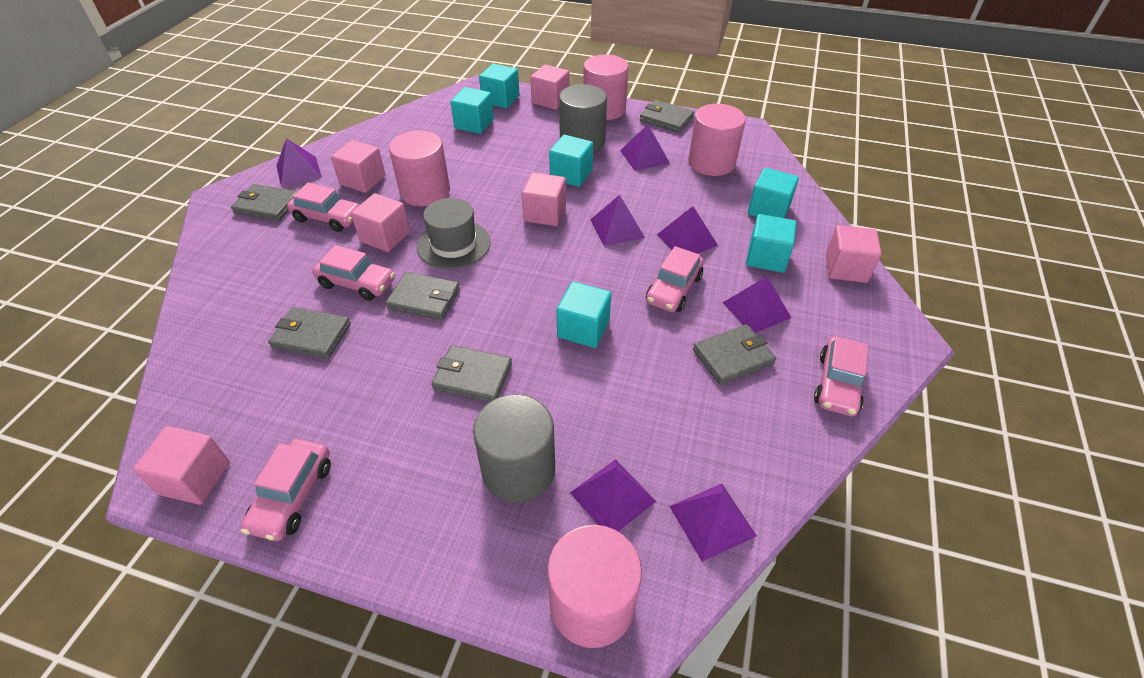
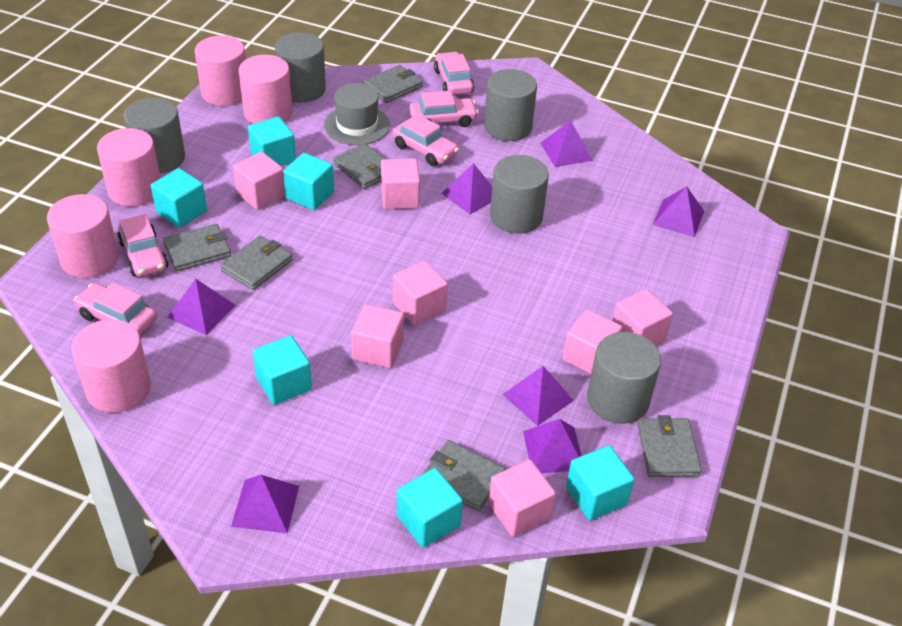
grey cylinder: 2 -> 5
pink cube: 6 -> 7
pink cylinder: 4 -> 5

